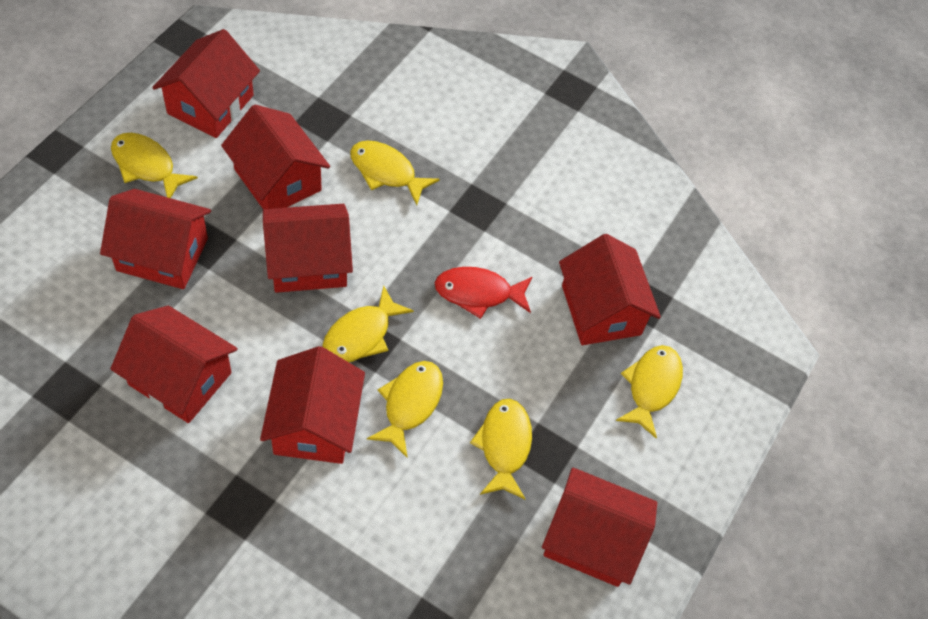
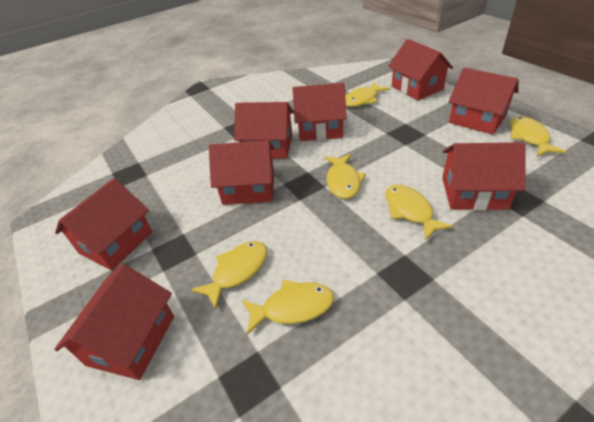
red fish: 1 -> 0

